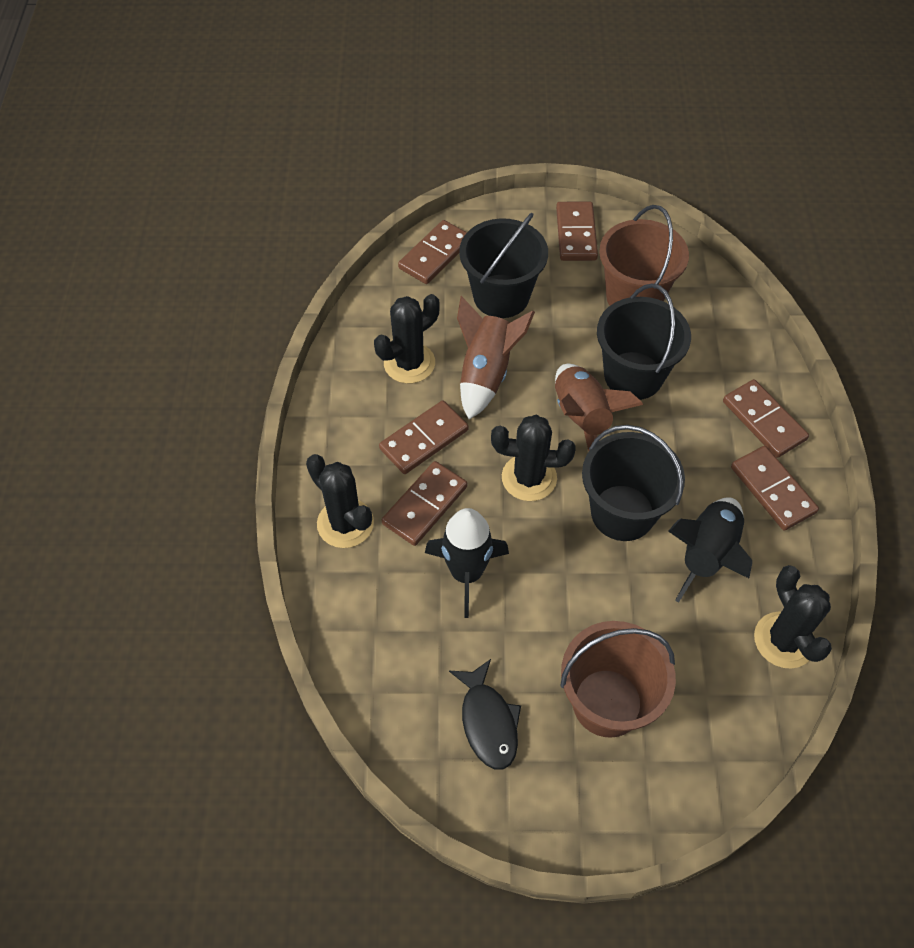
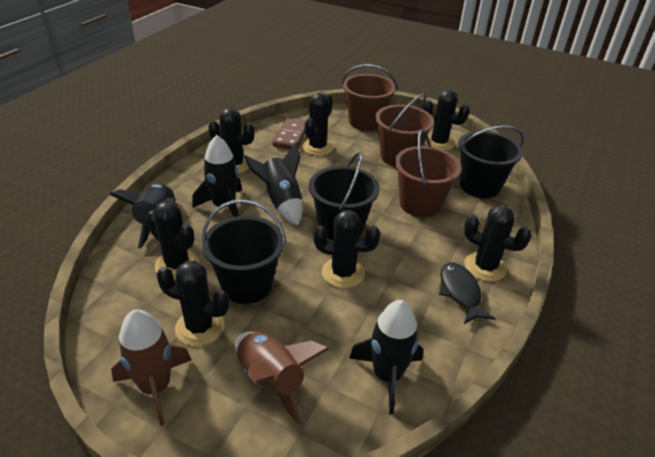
black cactus: 4 -> 7
black rocket: 2 -> 4
brown bucket: 2 -> 3
brown domino: 6 -> 1

